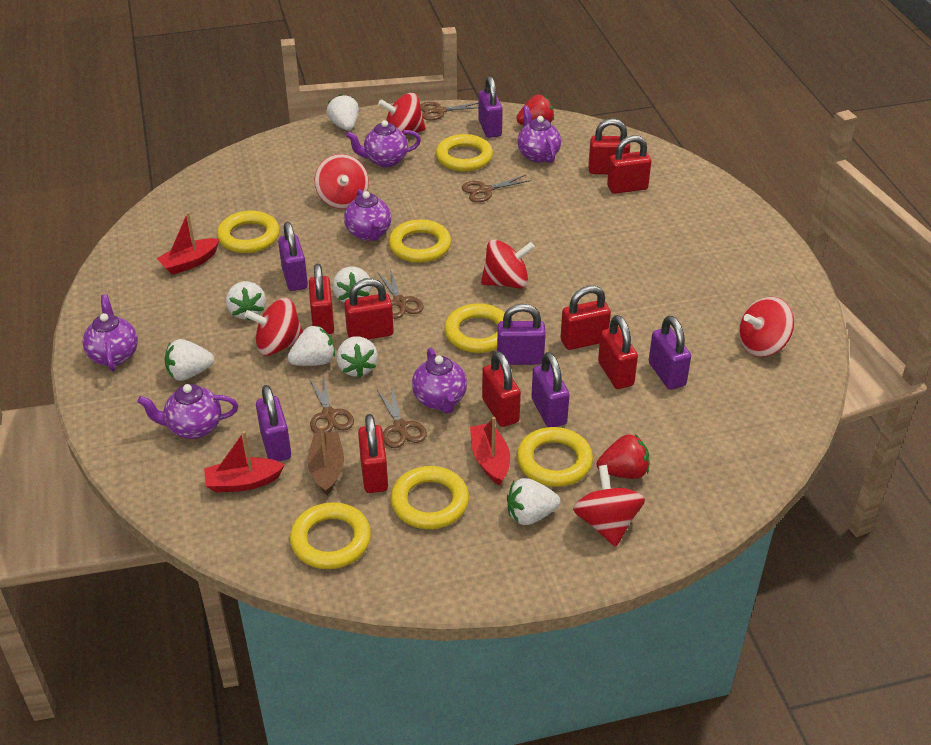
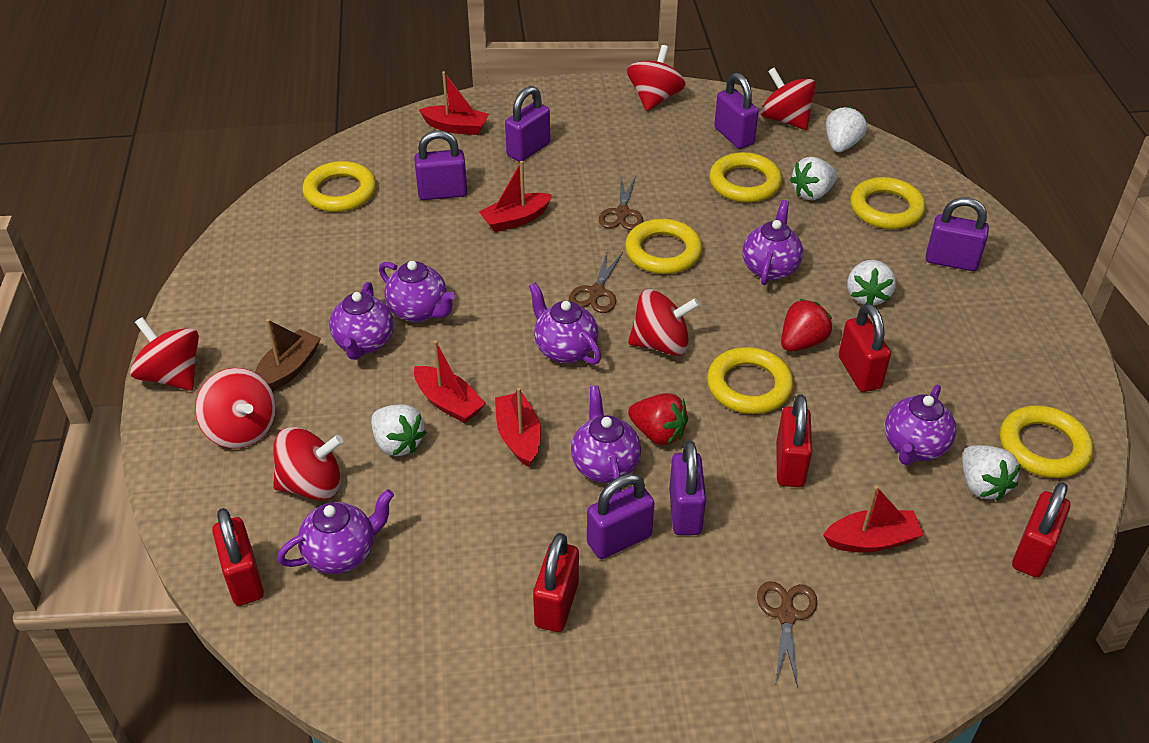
brown scissors: 5 -> 3
purple teapot: 6 -> 7
red boat: 3 -> 5
red padlock: 8 -> 5
white strawberry: 7 -> 5
yellow ring: 7 -> 6

